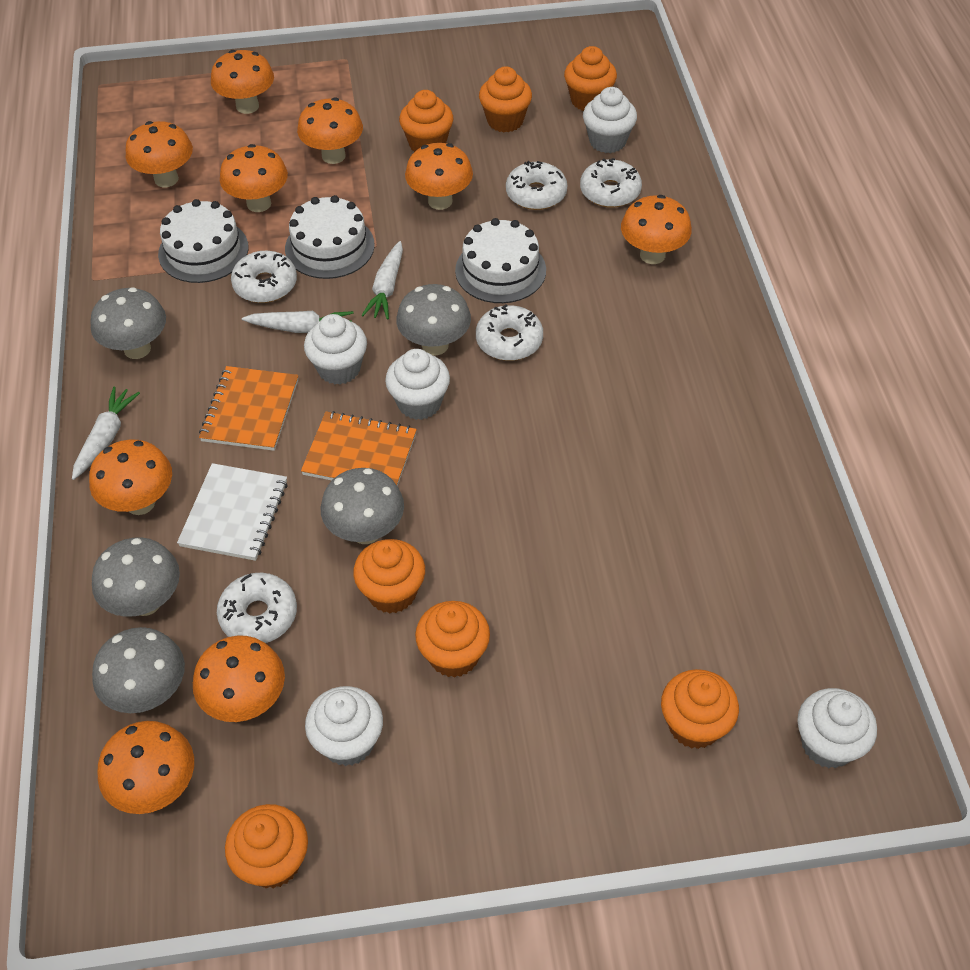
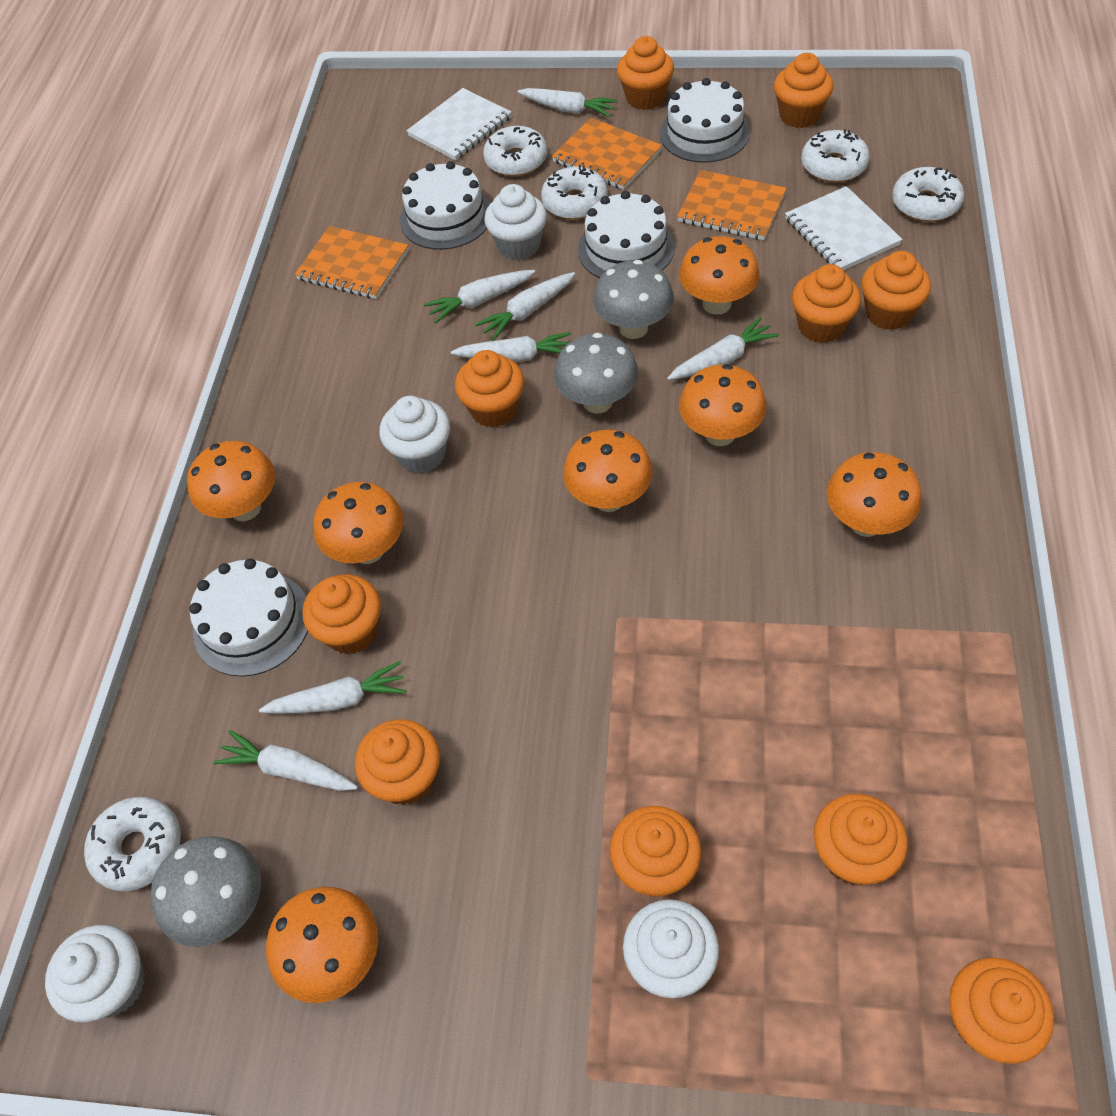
grey mushroom: 5 -> 3
orange cupcake: 7 -> 10
orange mushroom: 9 -> 7
orange notebook: 2 -> 3
white cake: 3 -> 4
white carrot: 3 -> 7
white cupcake: 5 -> 4
white notebook: 1 -> 2

